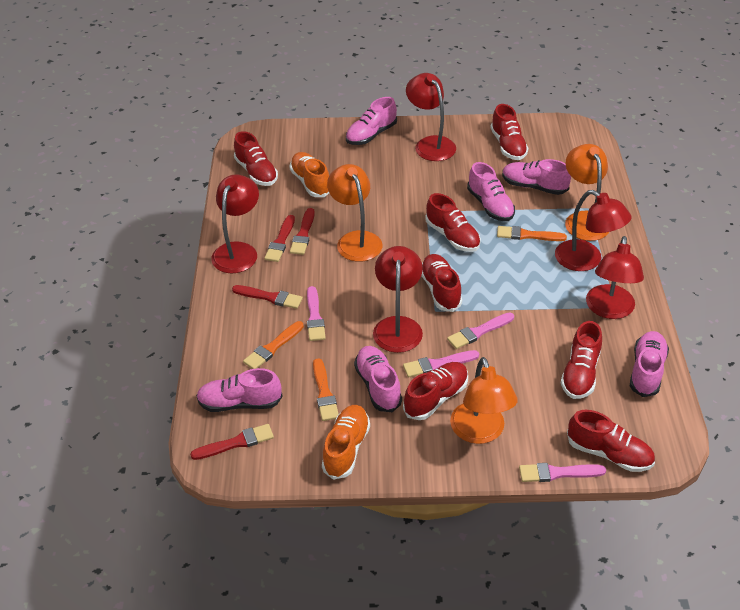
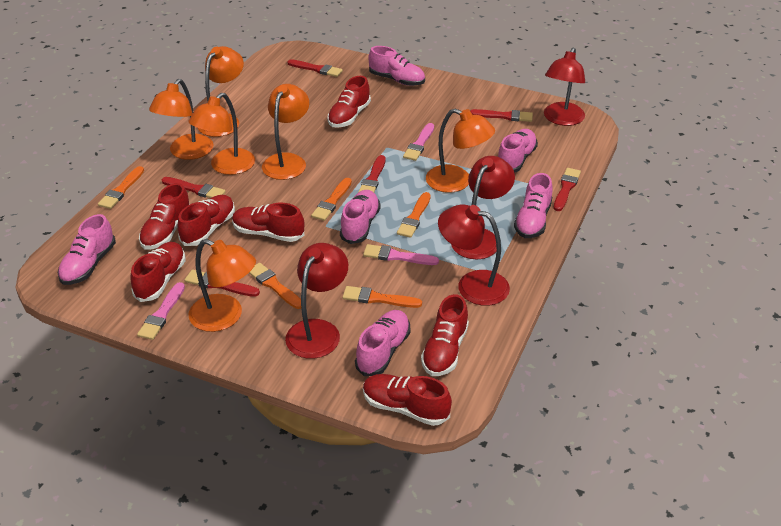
orange brush: 3 -> 5
orange lamp: 3 -> 6
orange shoe: 2 -> 0
pink brush: 4 -> 3
red brush: 4 -> 6
red lamp: 5 -> 4

